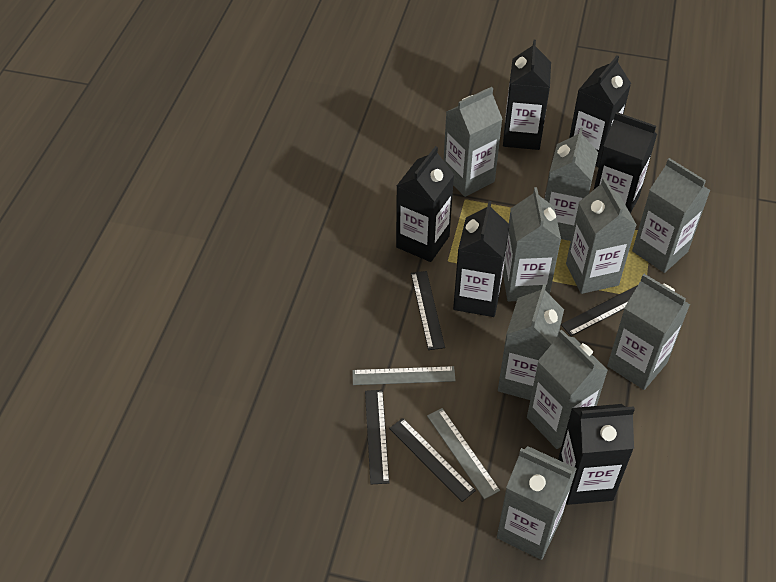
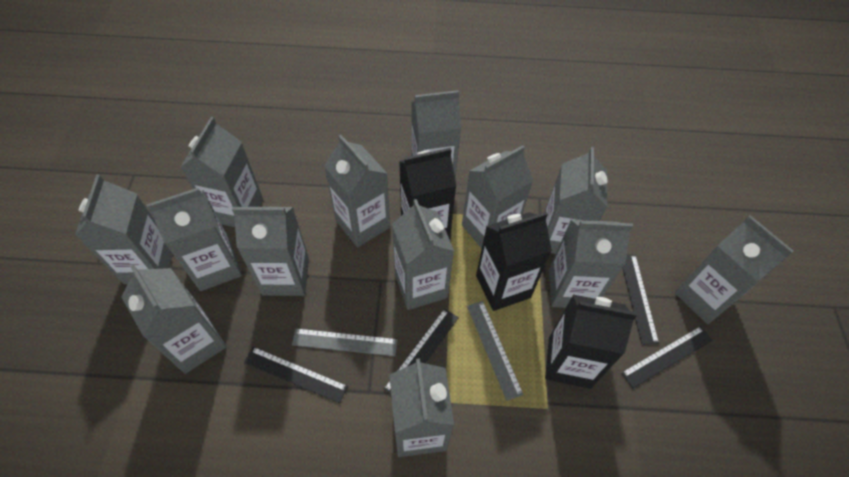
black carton: 6 -> 3
grey carton: 9 -> 13

